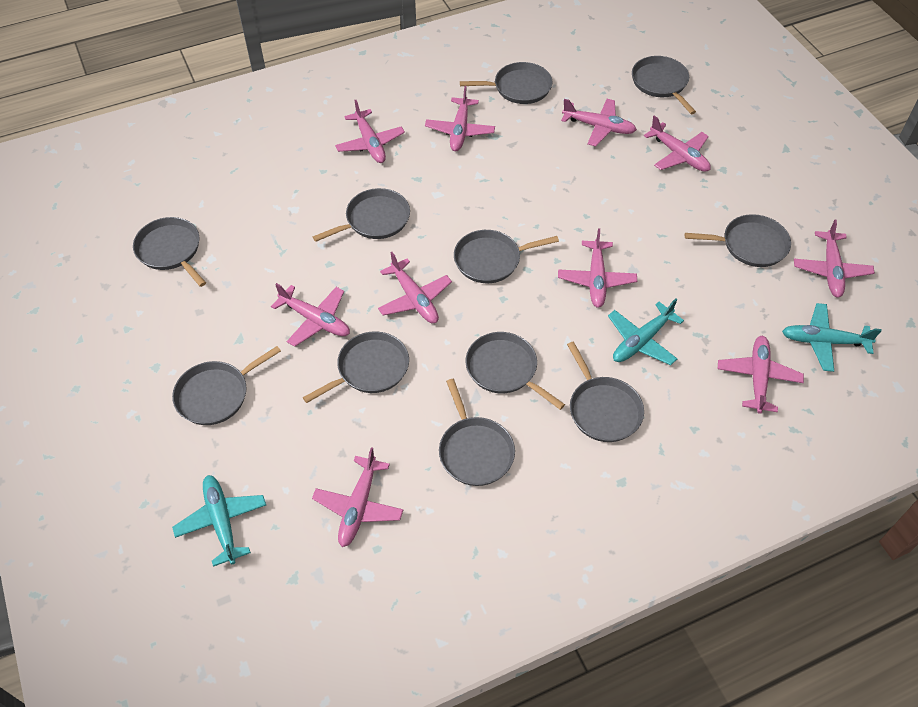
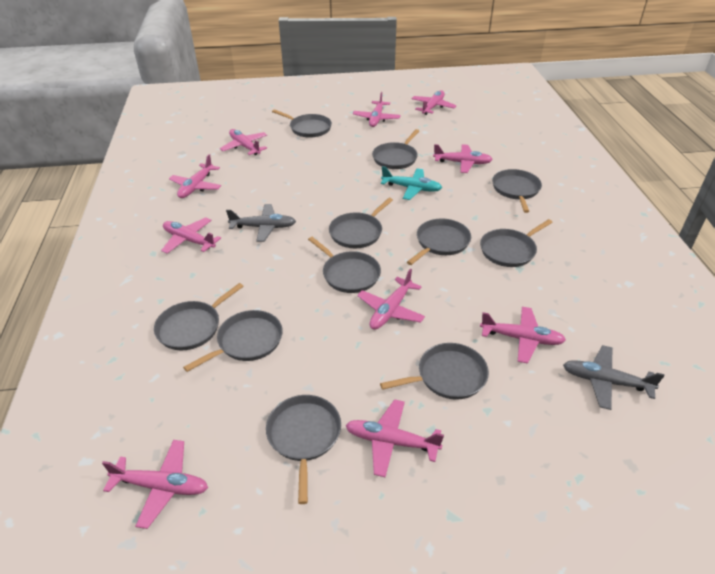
grey plane: 0 -> 2
turquoise plane: 3 -> 1

